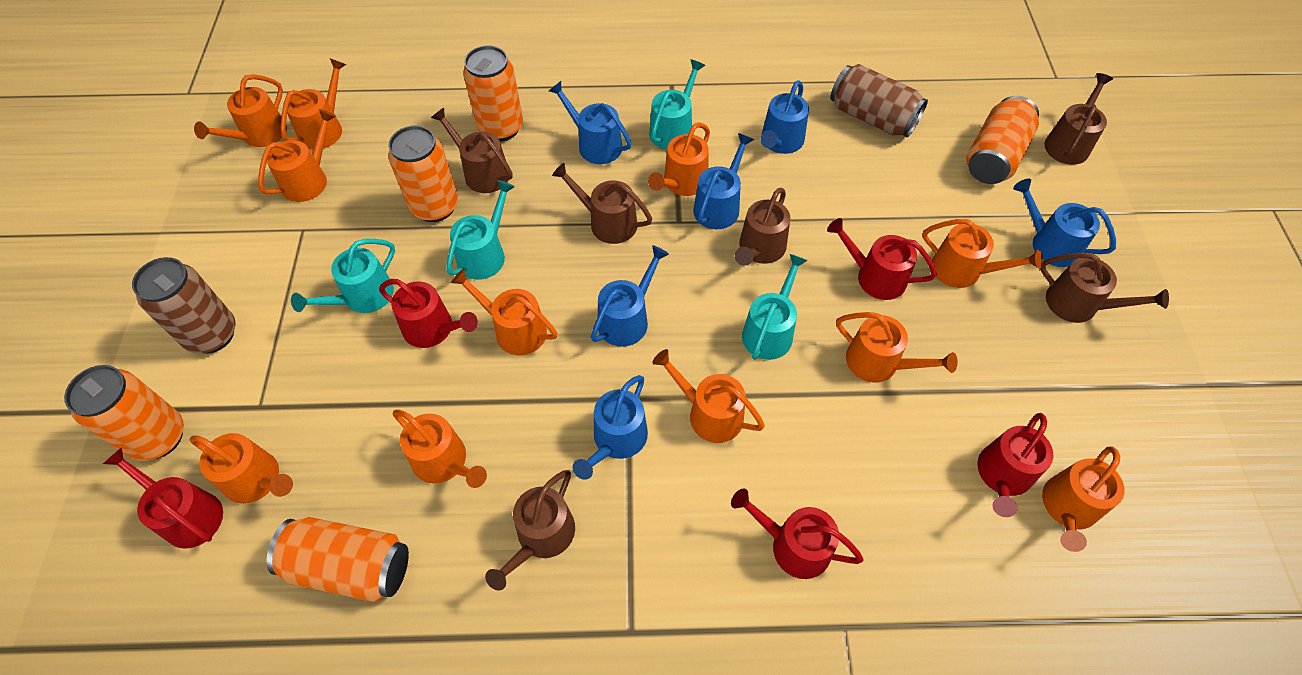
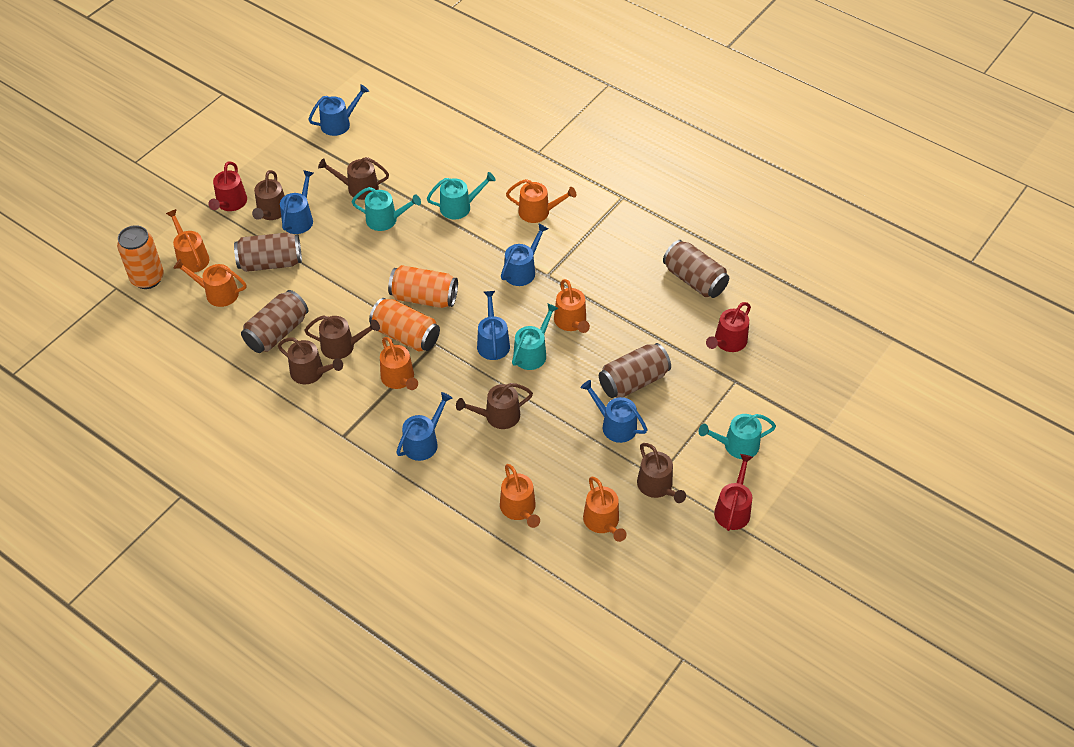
brown can: 2 -> 4
orange can: 5 -> 3
orange watering can: 11 -> 7
red watering can: 5 -> 3

